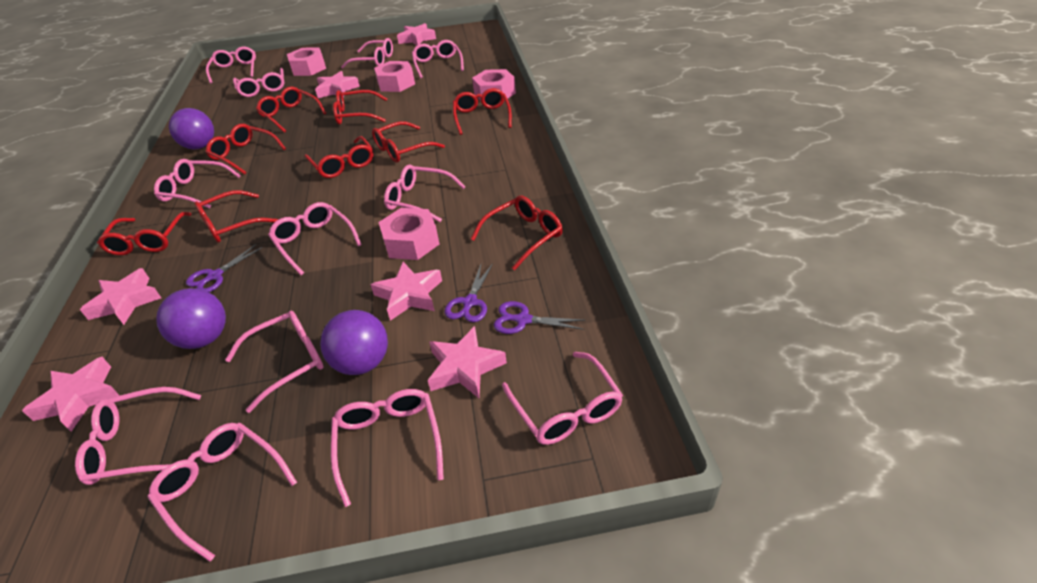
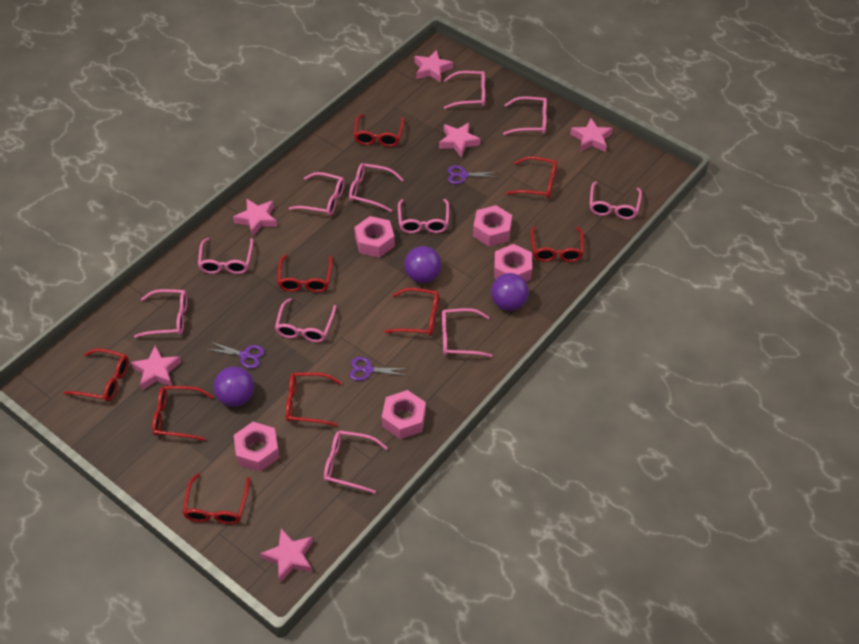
pink glasses: 12 -> 11
pink nut: 4 -> 5

